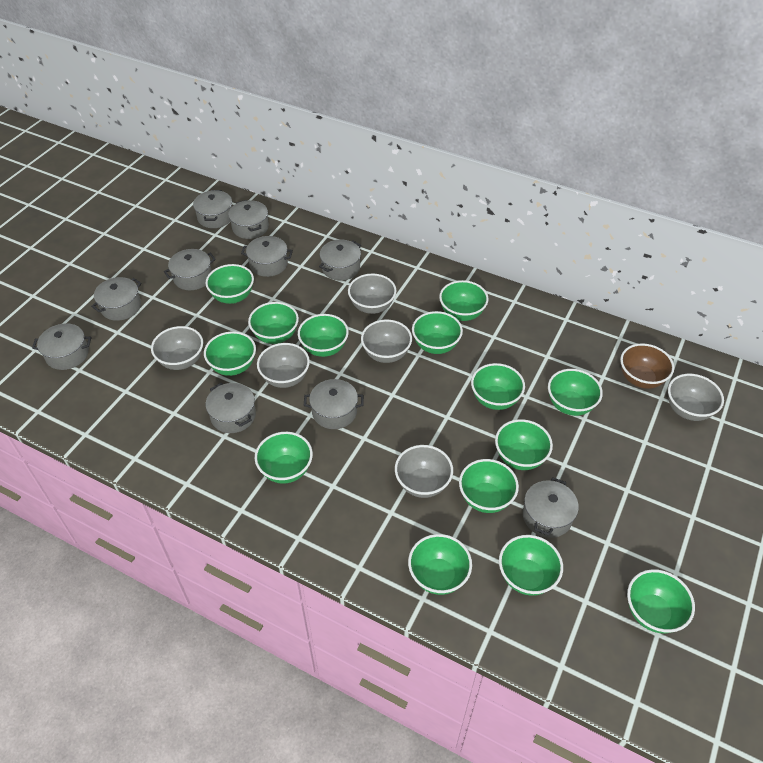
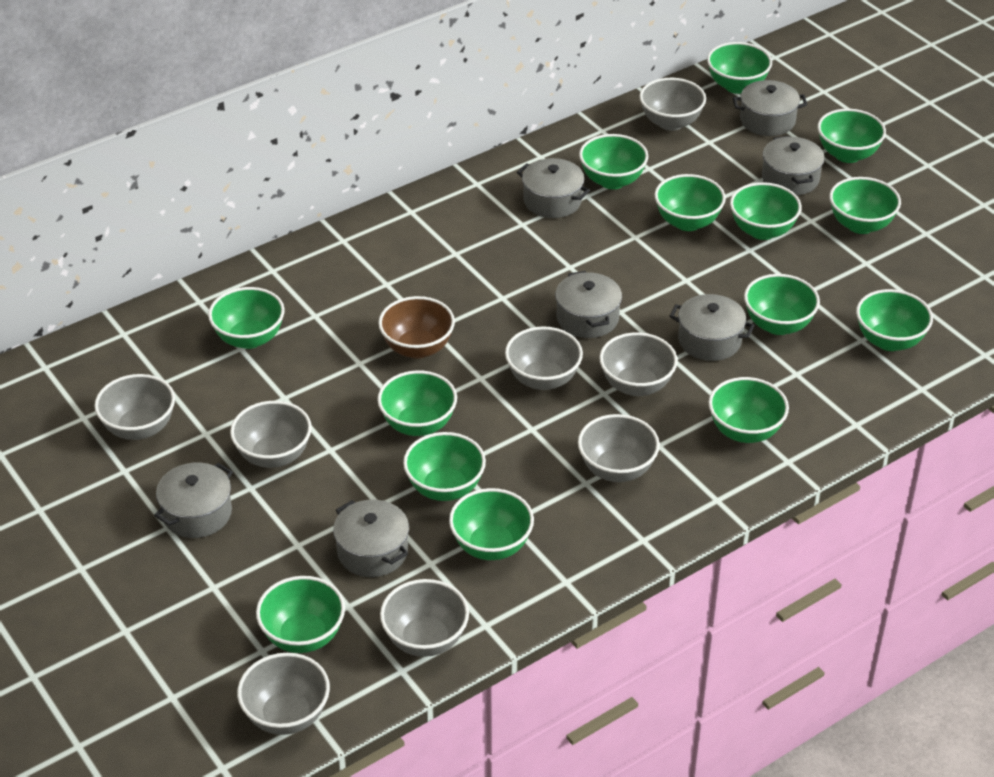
grey bowl: 6 -> 8
grey pot: 10 -> 7

